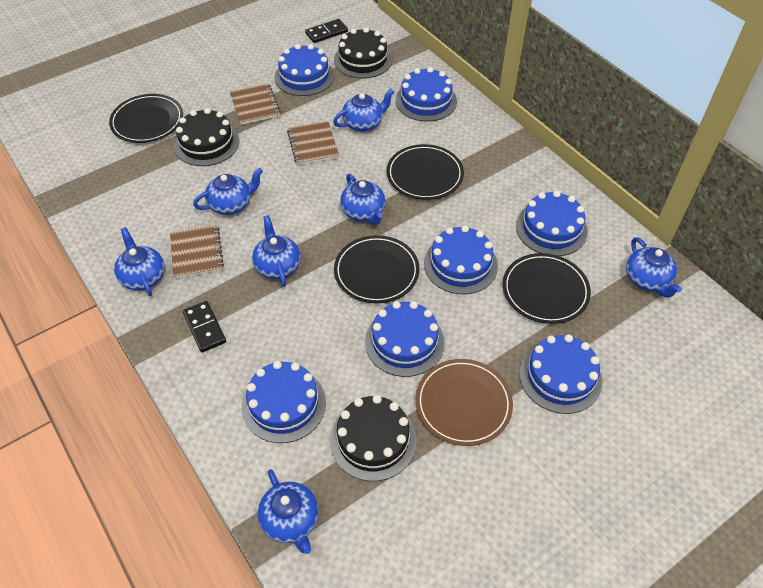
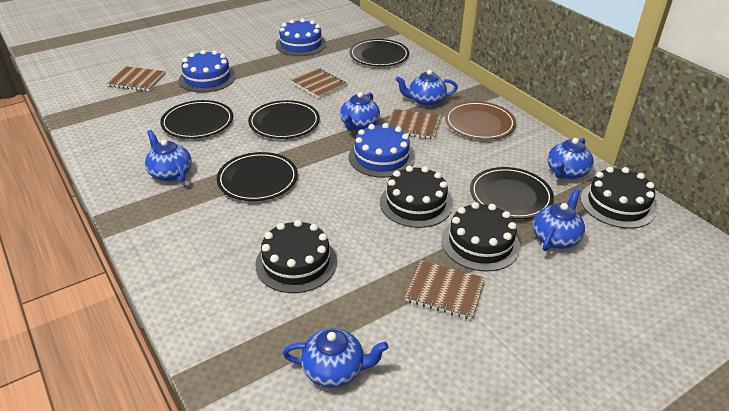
black cake: 3 -> 4
black domino: 2 -> 0
black plate: 4 -> 5
blue cake: 7 -> 3
blue teapot: 7 -> 6
brown notebook: 3 -> 4

